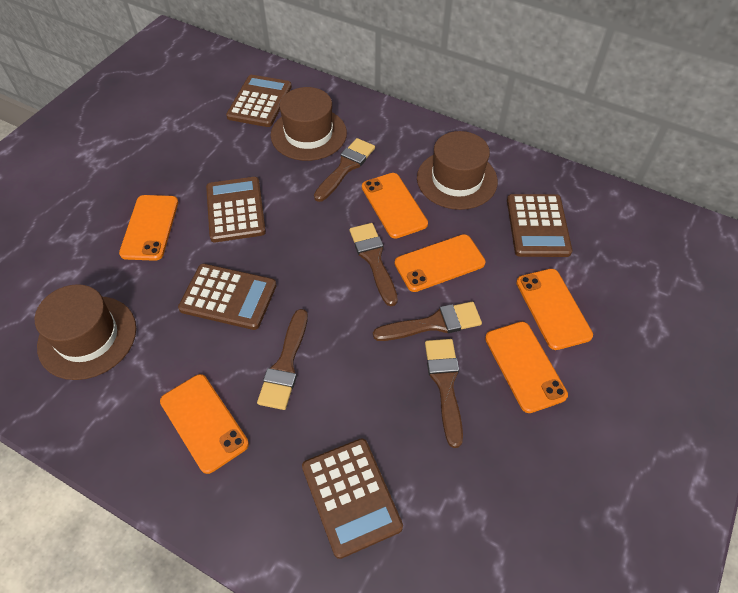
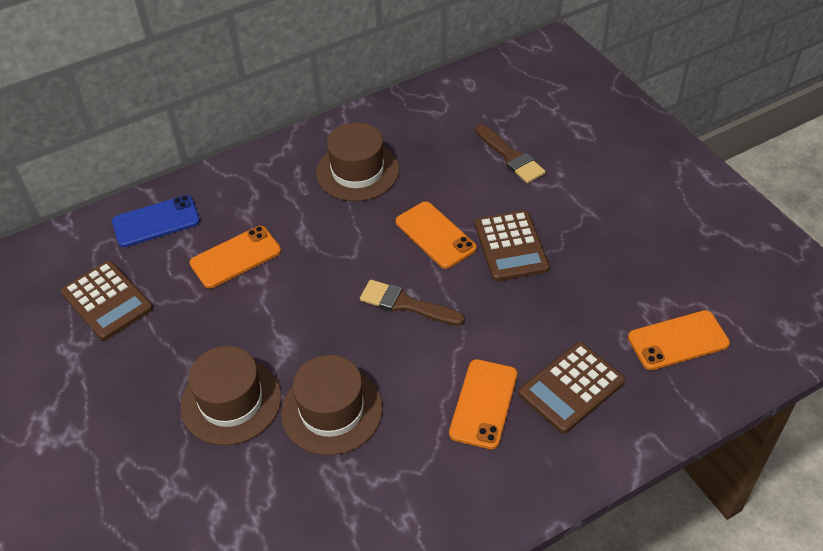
blue phone: 0 -> 1
brown brush: 5 -> 2
brown calculator: 5 -> 3
orange phone: 6 -> 4

